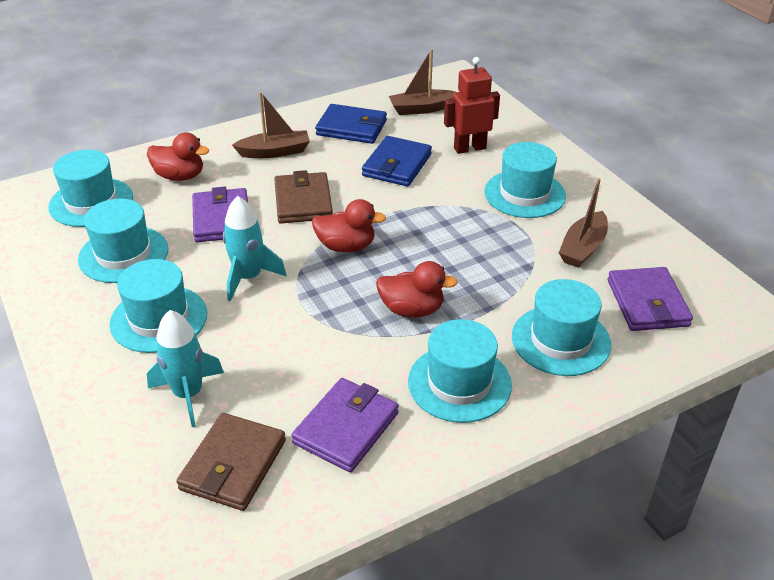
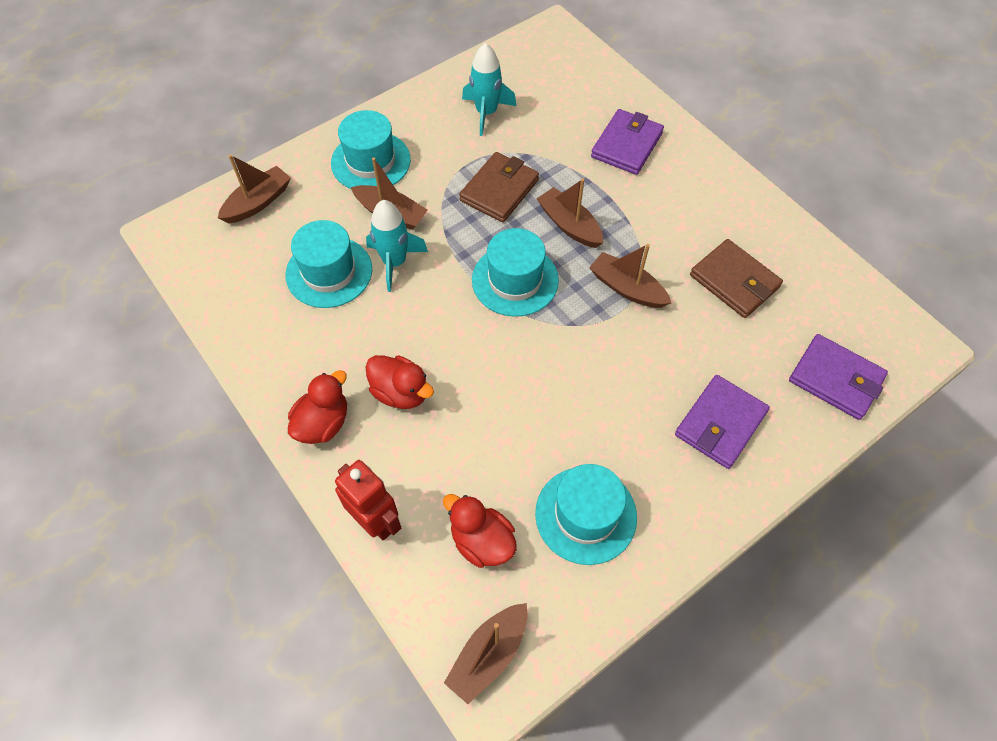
blue wallet: 2 -> 0
brown boat: 3 -> 5
turquoise hat: 6 -> 4

